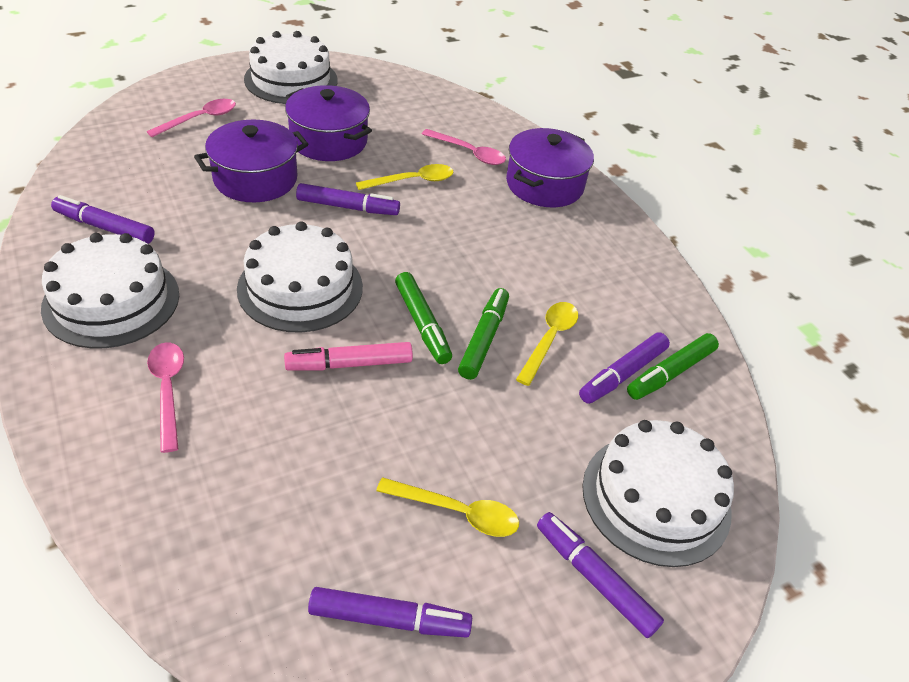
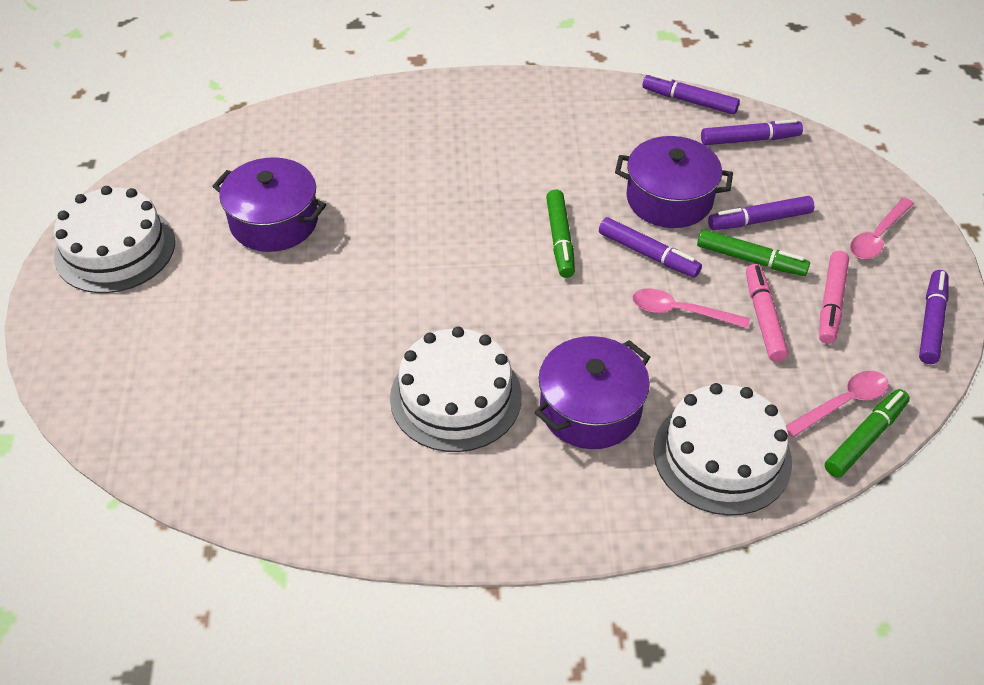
pink marker: 1 -> 2
white cake: 4 -> 3
yellow spoon: 3 -> 0

